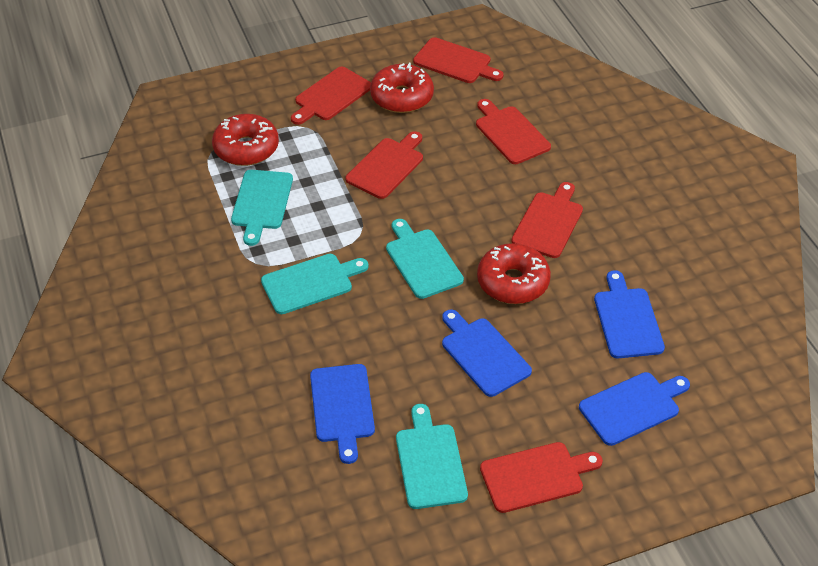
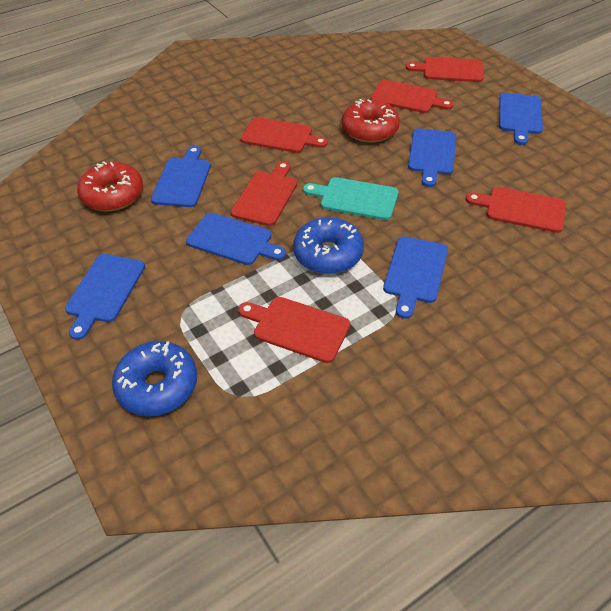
blue cutting board: 4 -> 6
blue donut: 0 -> 2
red donut: 3 -> 2
turquoise cutting board: 4 -> 1

